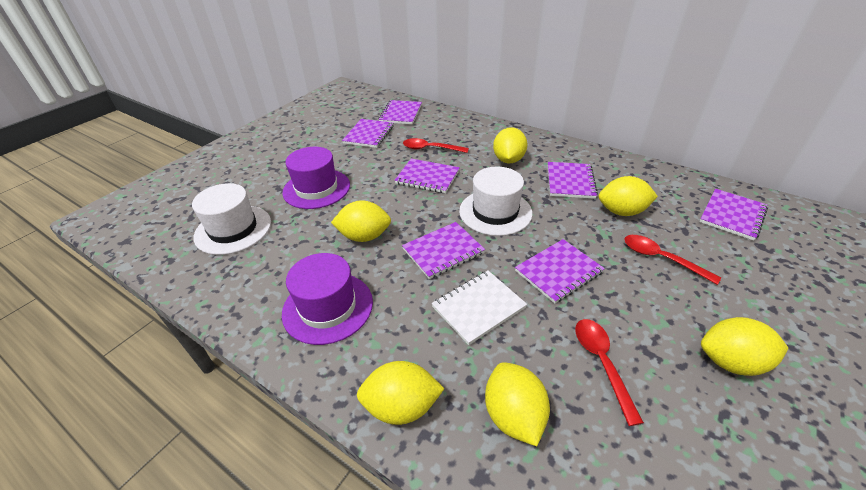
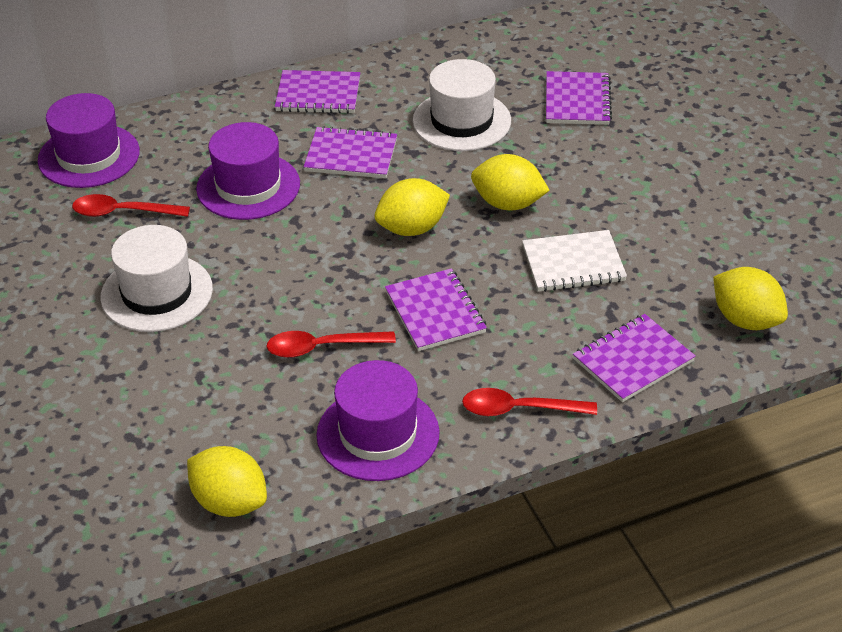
purple hat: 2 -> 3
purple notebook: 7 -> 5
yellow lemon: 6 -> 4

